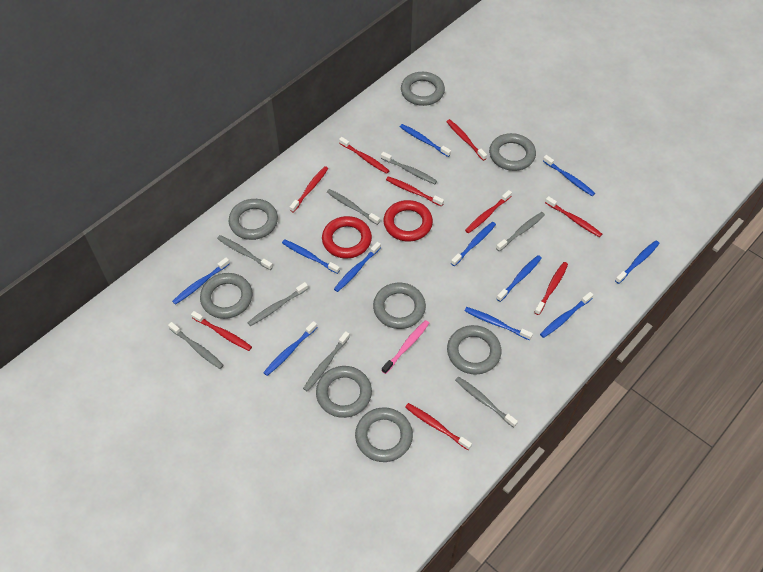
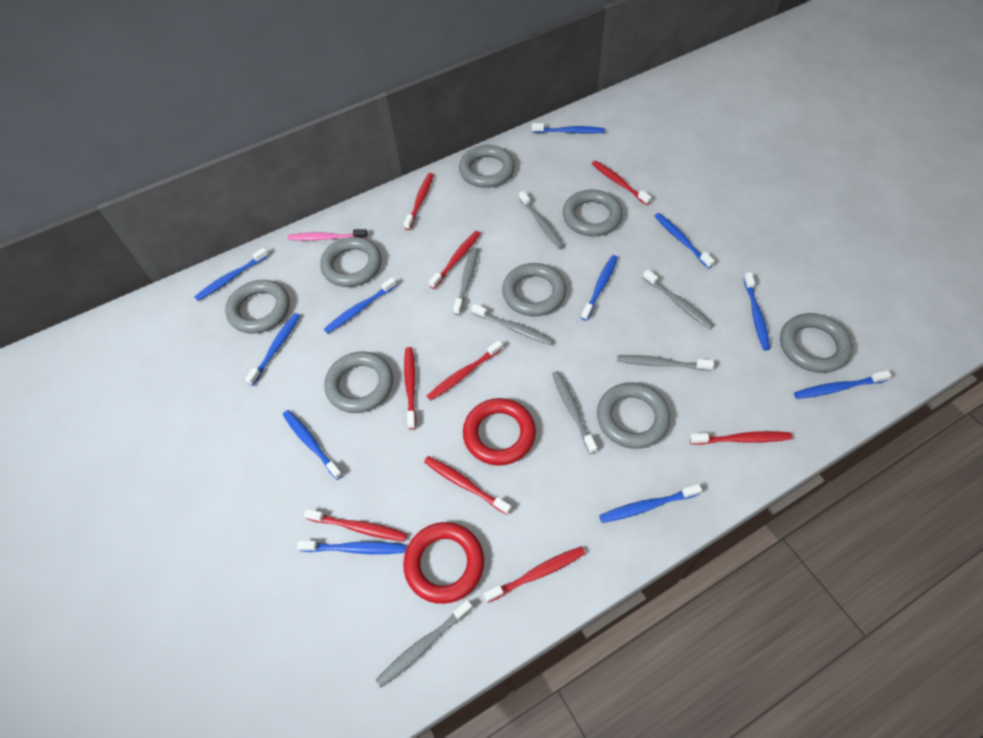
grey toothbrush: 8 -> 7

